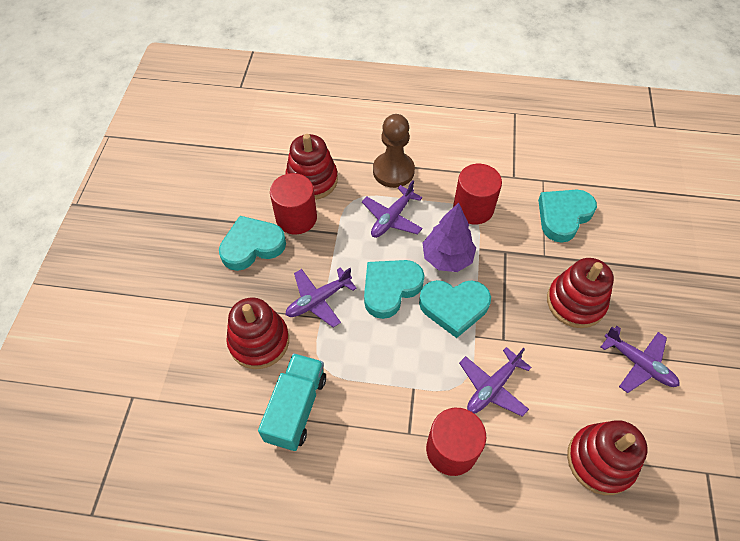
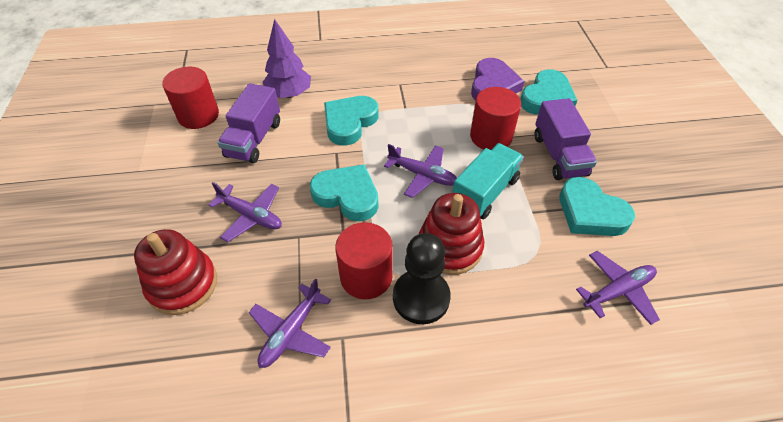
black pawn: 0 -> 1
brown pawn: 1 -> 0
purple heart: 0 -> 1
purple truck: 0 -> 2
red stacking toy: 4 -> 2

